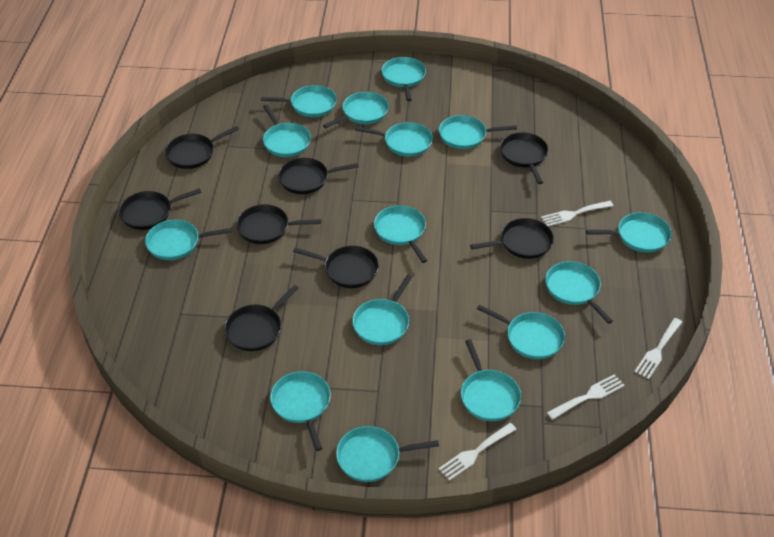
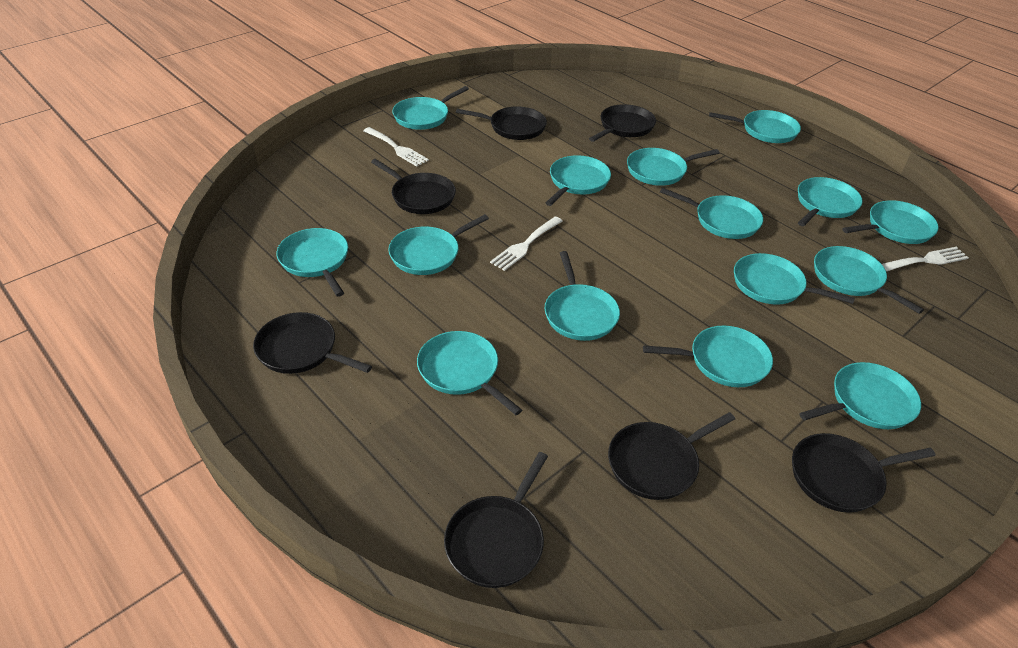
black pan: 8 -> 7
white fork: 4 -> 3

